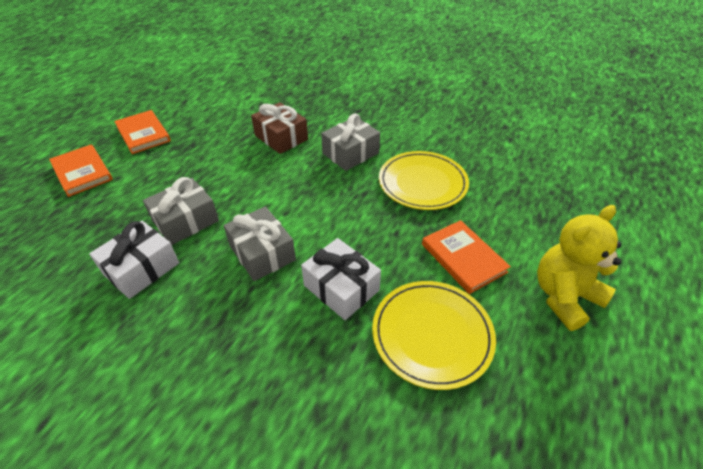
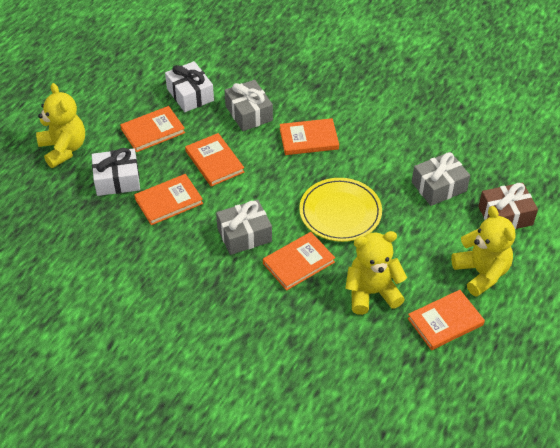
orange book: 3 -> 6
yellow plate: 2 -> 1
yellow teddy bear: 1 -> 3

